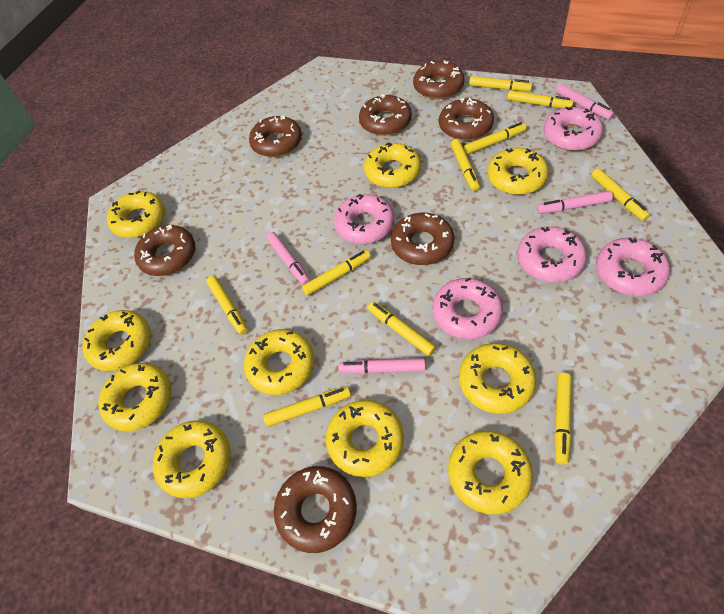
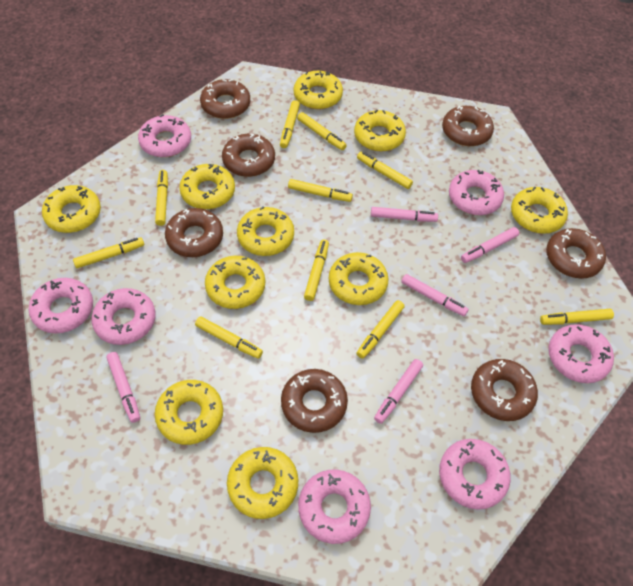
pink donut: 5 -> 7
pink marker: 4 -> 5

